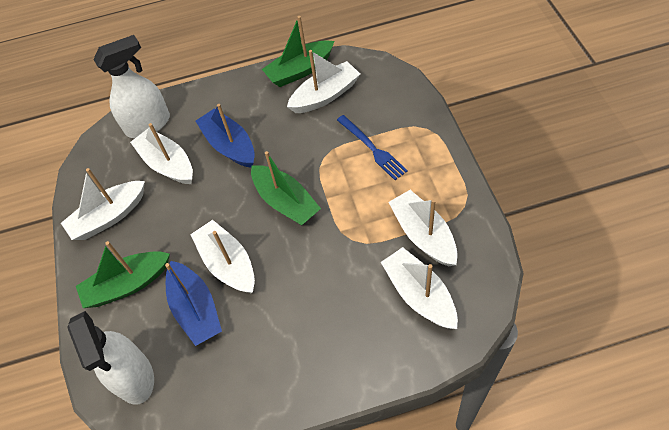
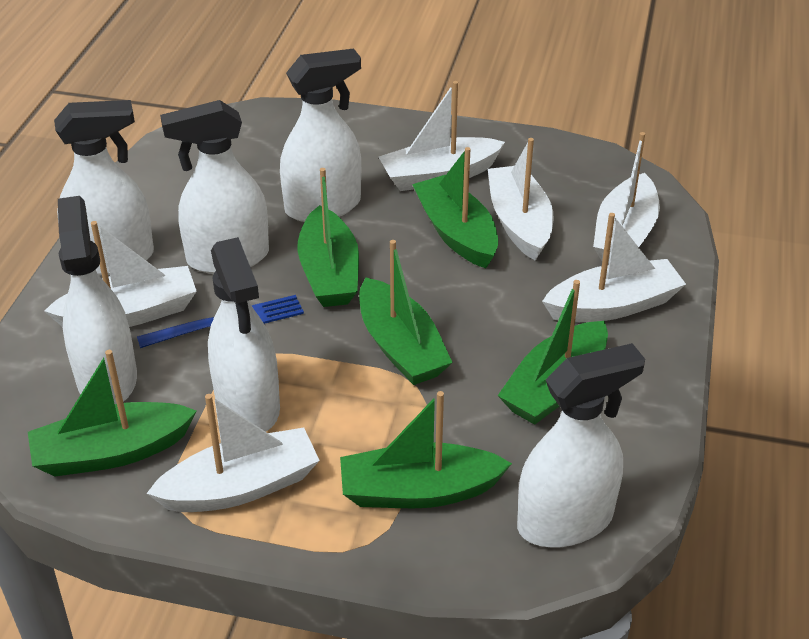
blue boat: 2 -> 0
green boat: 3 -> 6
white spray bottle: 2 -> 6

